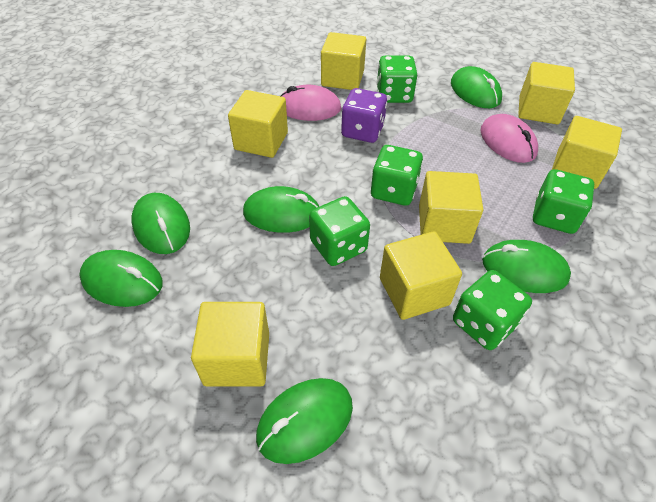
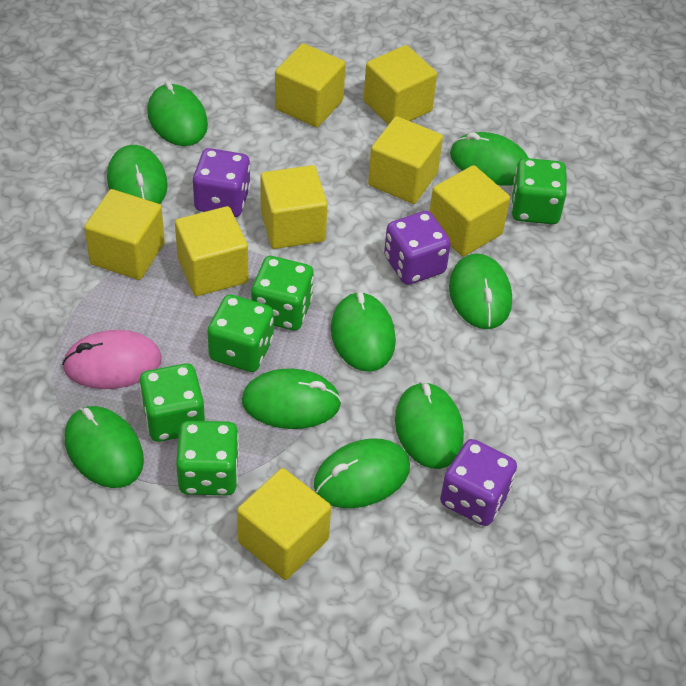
green mouse: 6 -> 9
pink mouse: 2 -> 1
purple dice: 1 -> 3
yellow cube: 7 -> 8

